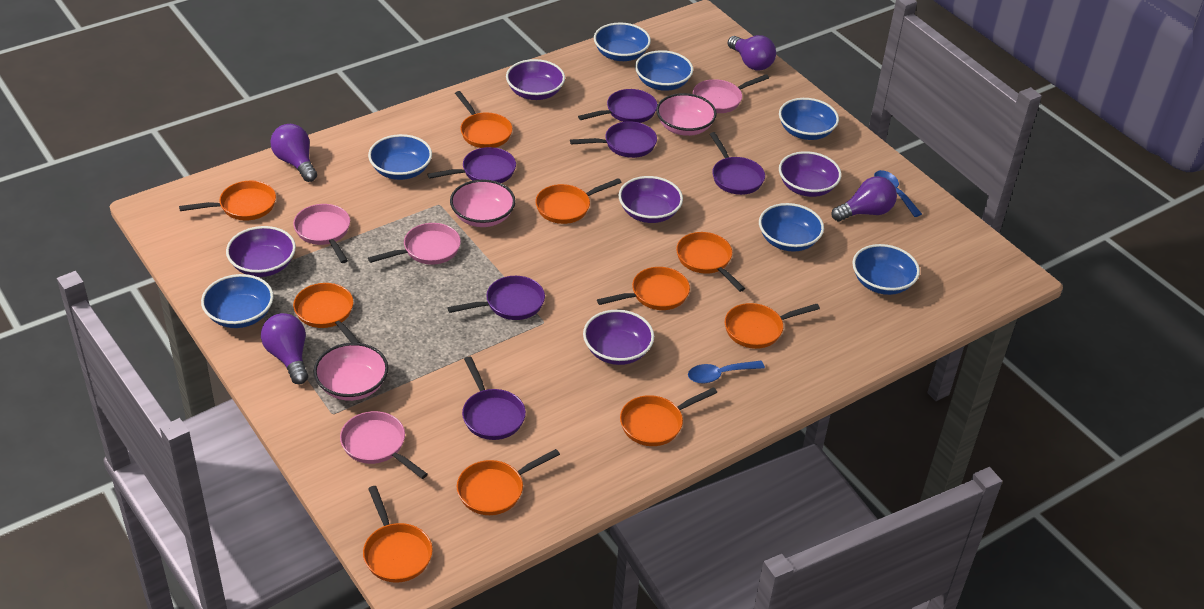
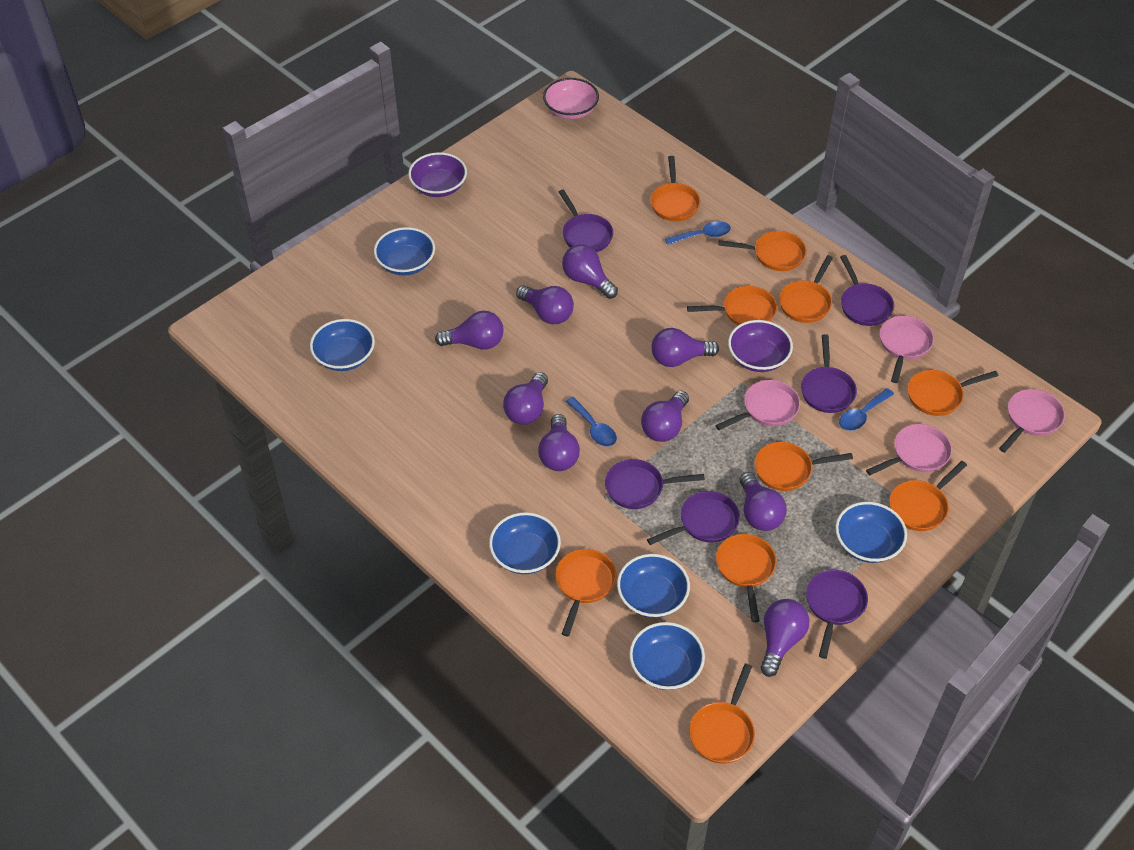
blue bowl: 7 -> 6
blue spoon: 2 -> 3
pink bowl: 3 -> 1
purple bowl: 5 -> 2
purple light bulb: 4 -> 9

